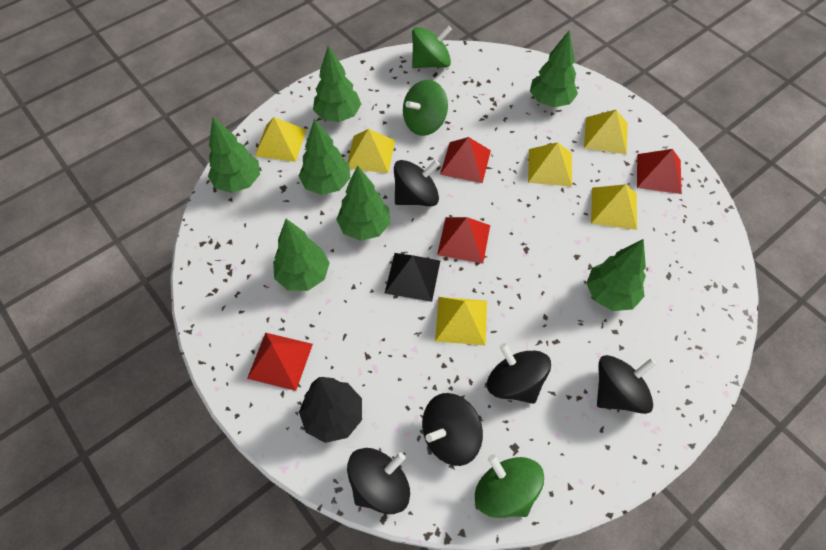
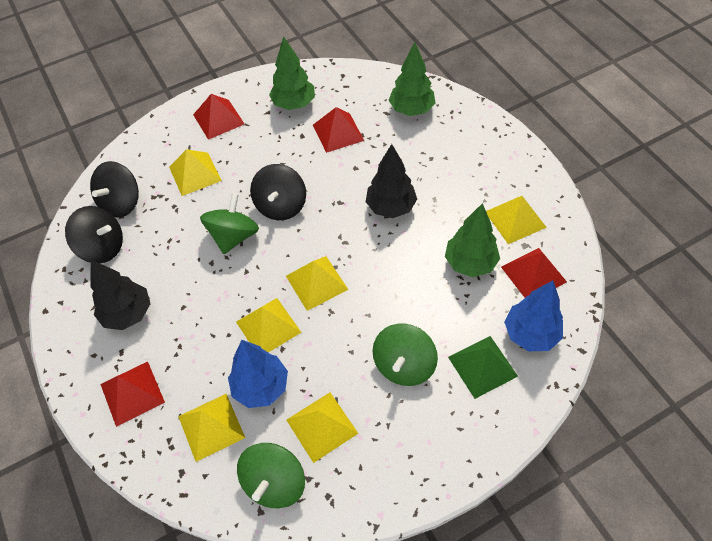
black pyramid: 1 -> 0
black spinning top: 5 -> 3
black tree: 1 -> 2
blue tree: 0 -> 2
green pyramid: 0 -> 1
green tree: 7 -> 3

